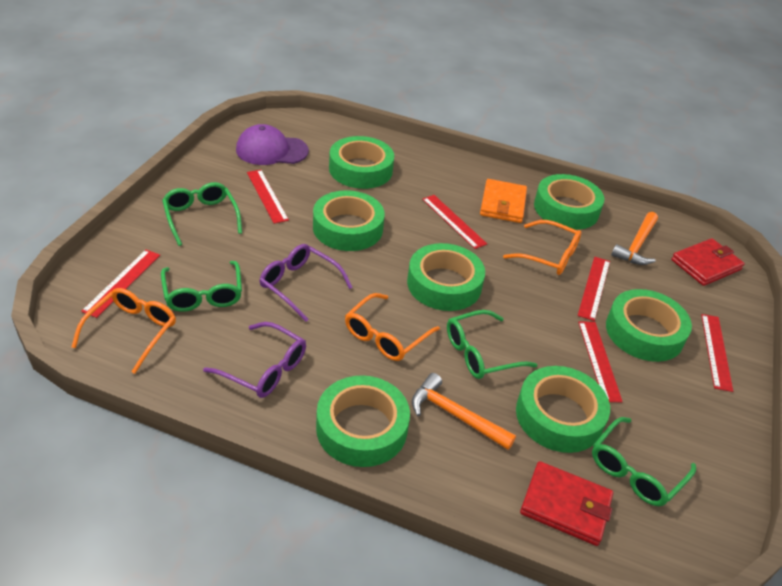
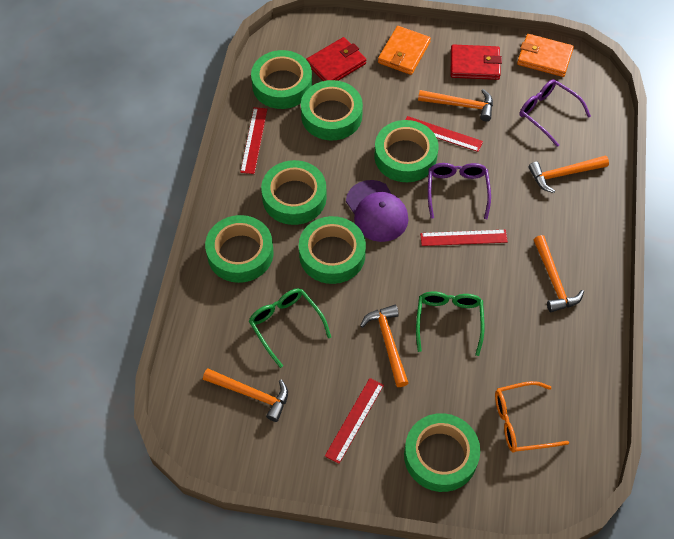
green glasses: 4 -> 2
orange glasses: 3 -> 1
orange hammer: 2 -> 5
orange wallet: 1 -> 2
red ruler: 6 -> 4

